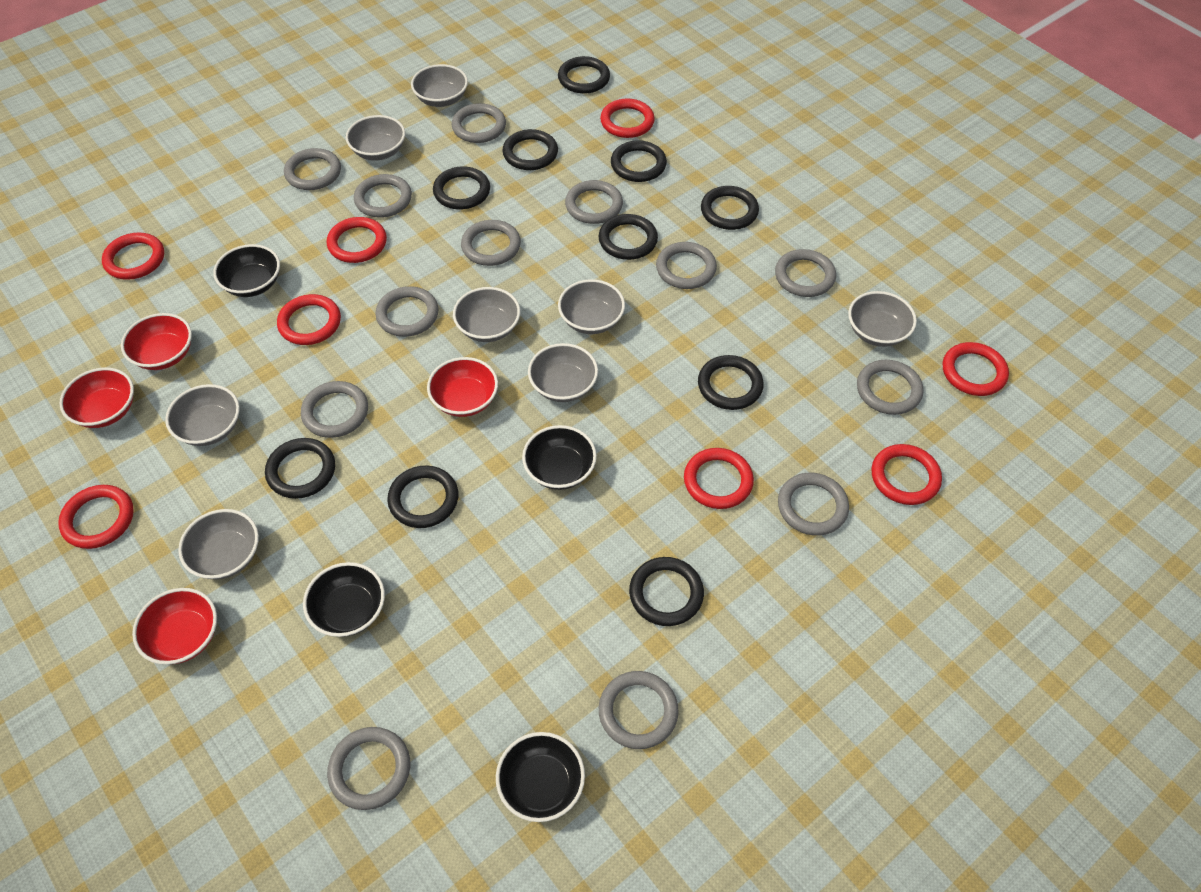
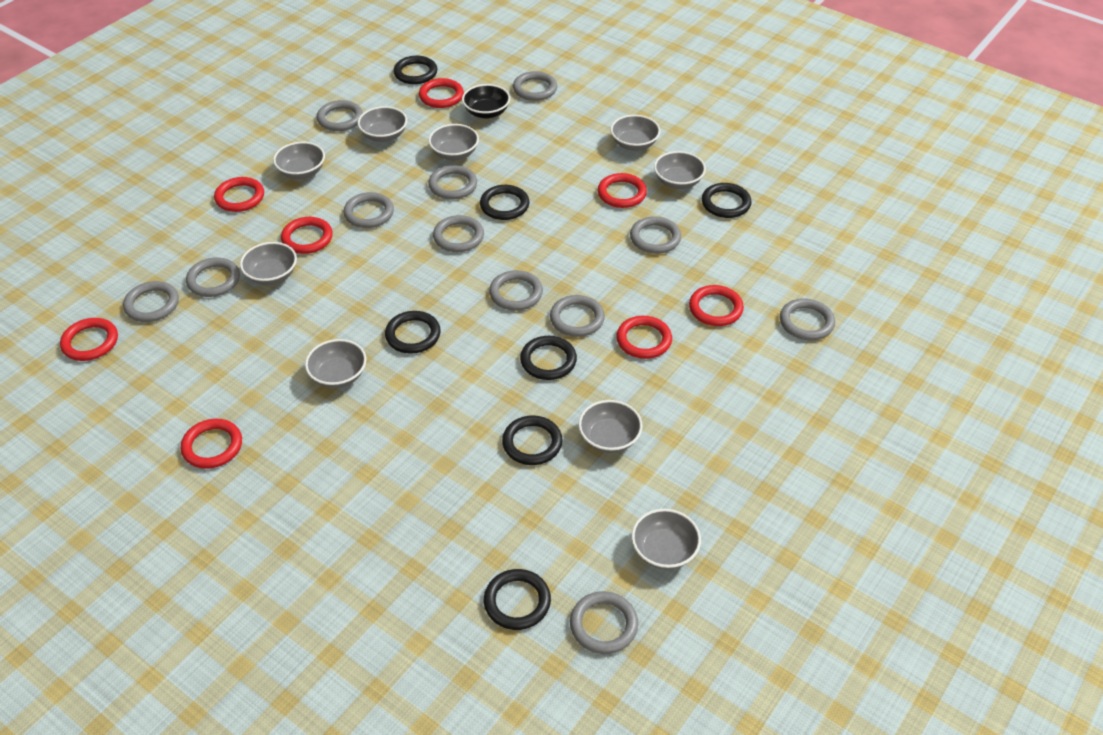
black bowl: 4 -> 1
black ring: 10 -> 7
grey bowl: 8 -> 9
grey ring: 13 -> 12
red bowl: 4 -> 0

